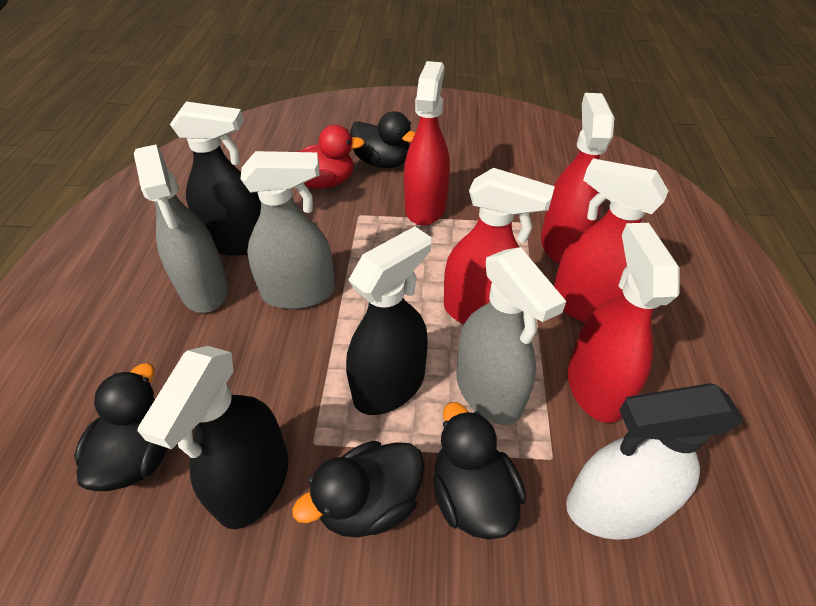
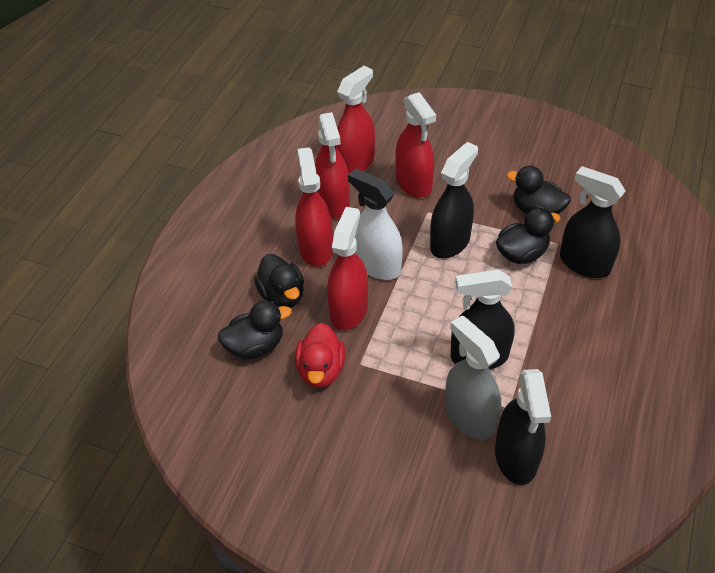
black spray bottle: 3 -> 4
grey spray bottle: 3 -> 1

